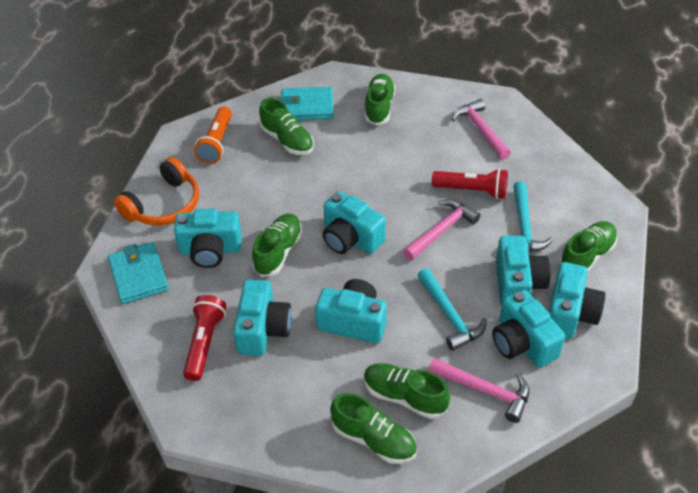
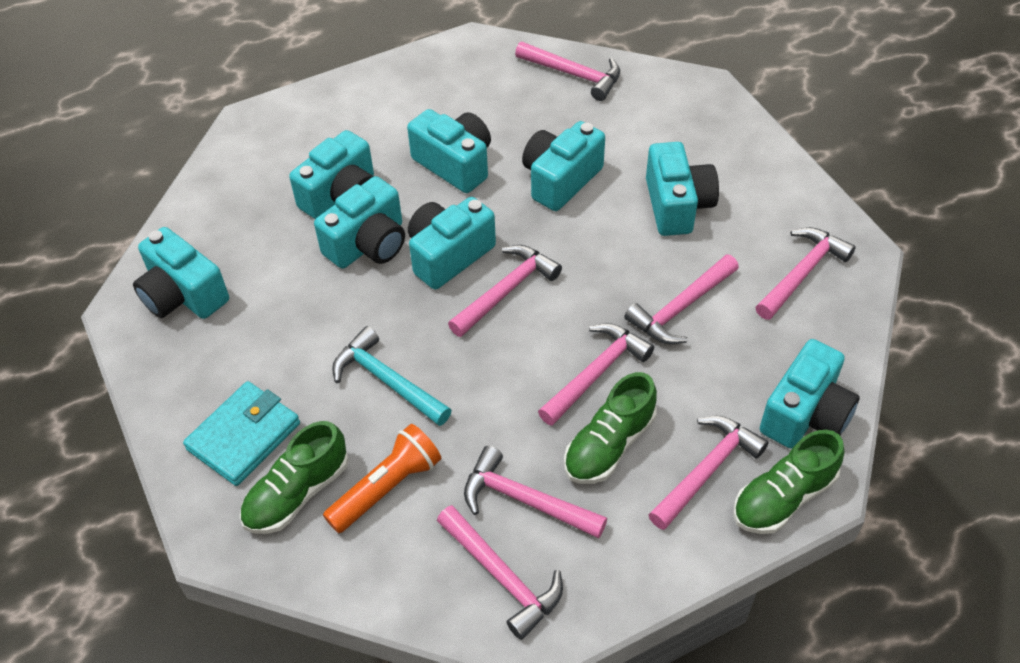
green shoe: 6 -> 3
orange headphones: 1 -> 0
pink hammer: 3 -> 8
red flashlight: 2 -> 0
turquoise camera: 7 -> 8
turquoise hammer: 2 -> 1
turquoise wallet: 2 -> 1

